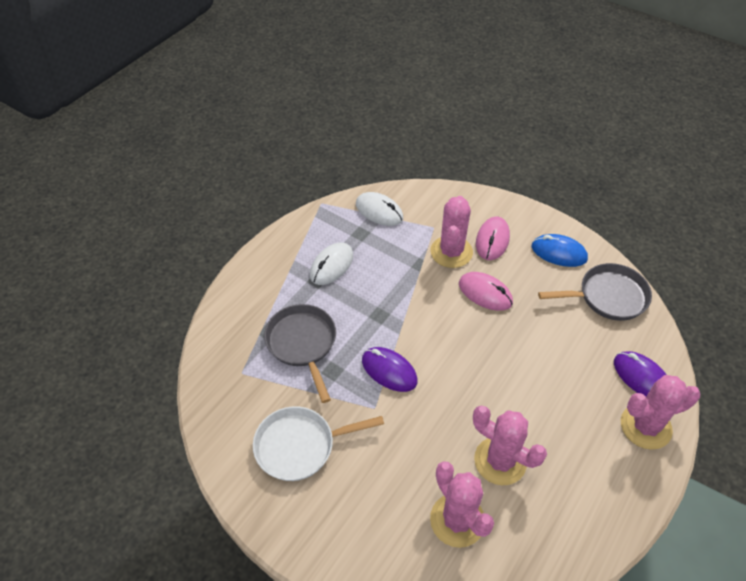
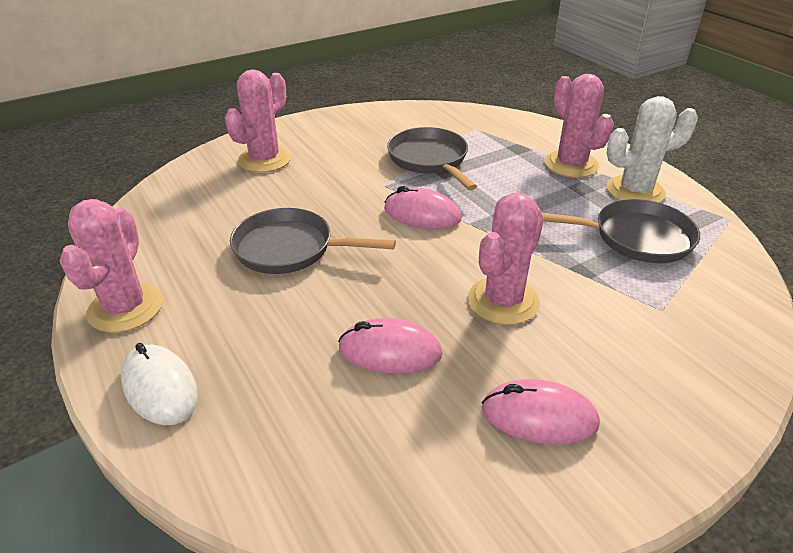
blue mouse: 1 -> 0
grey pan: 2 -> 3
pink mouse: 2 -> 3
purple mouse: 2 -> 0
white cactus: 0 -> 1
white mouse: 2 -> 1
white pan: 1 -> 0

